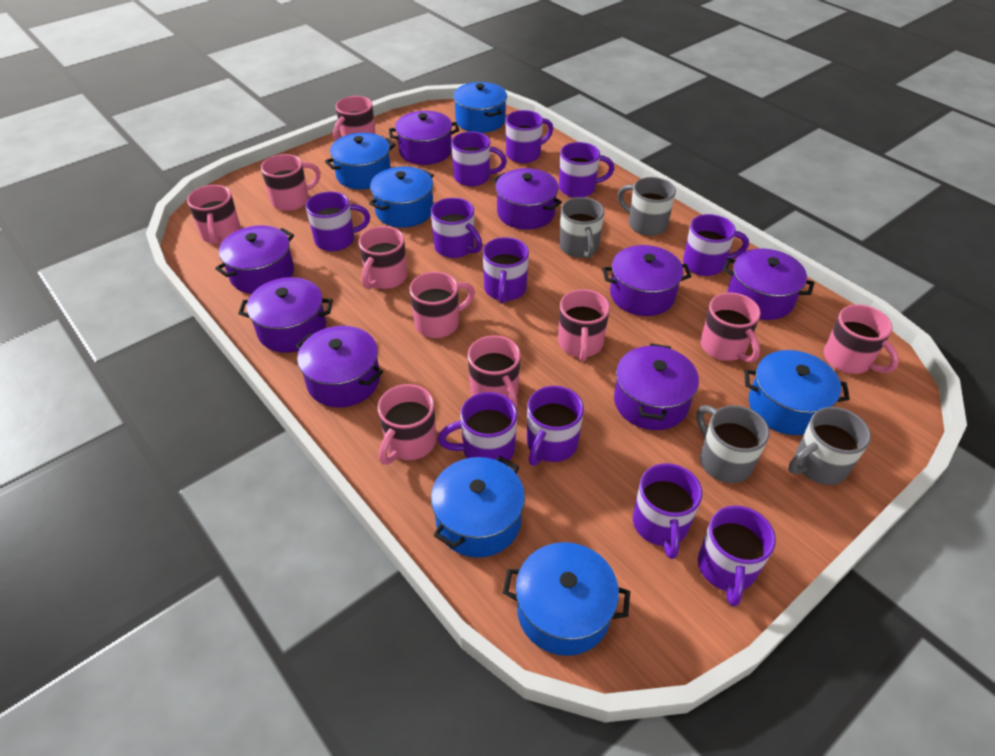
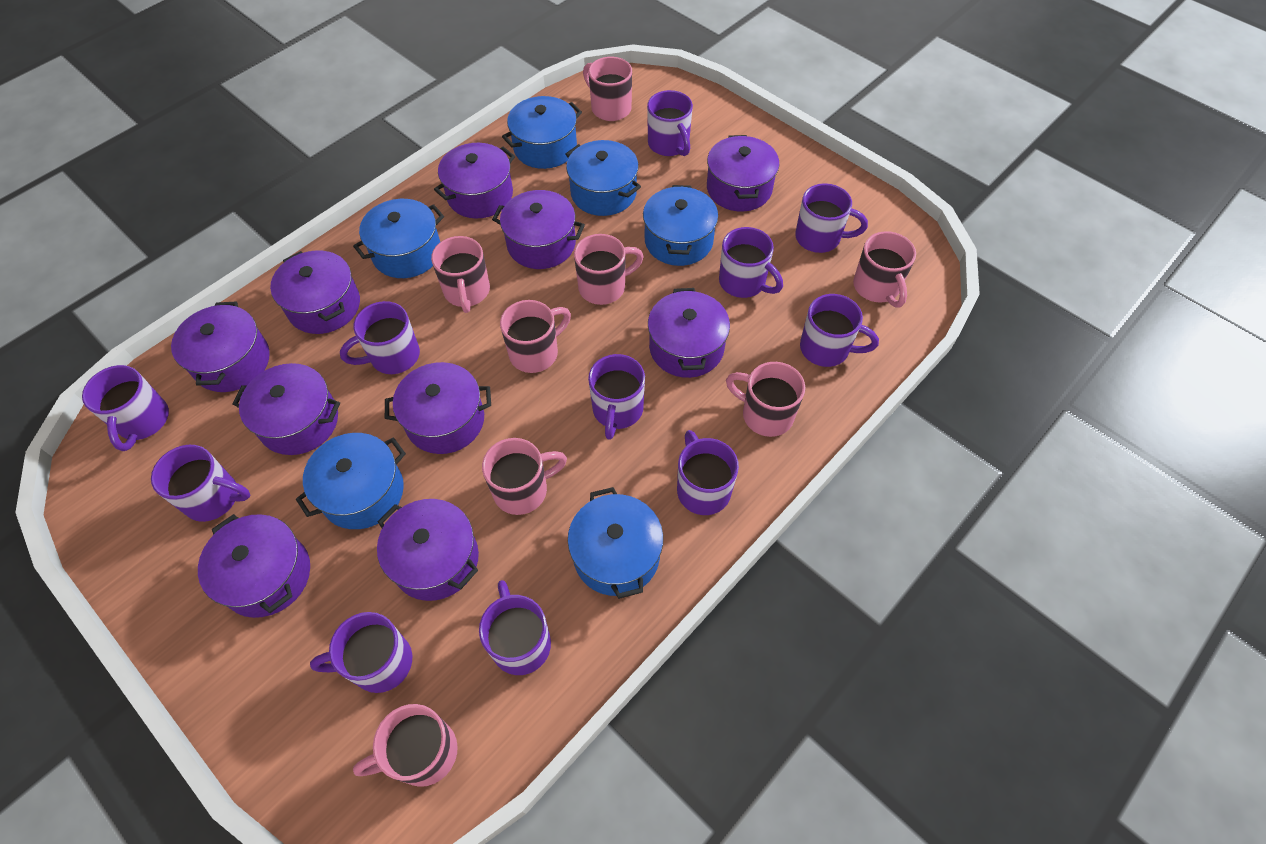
grey mug: 4 -> 0
pink mug: 10 -> 8
purple pot: 8 -> 10

